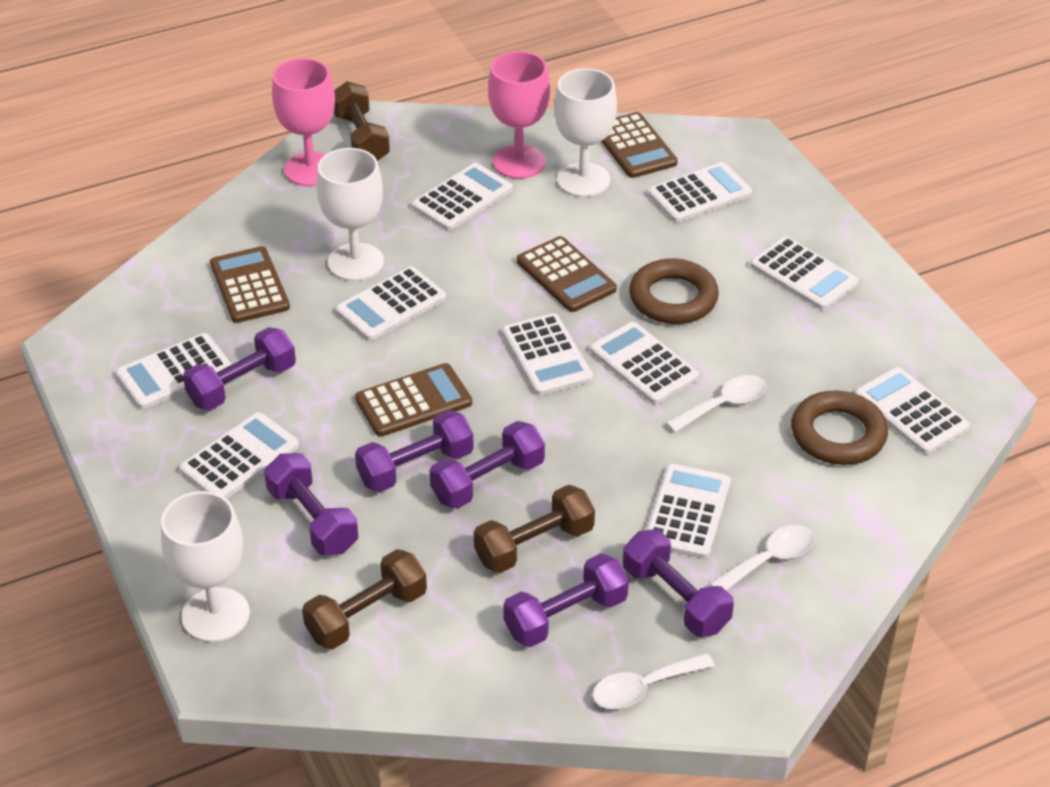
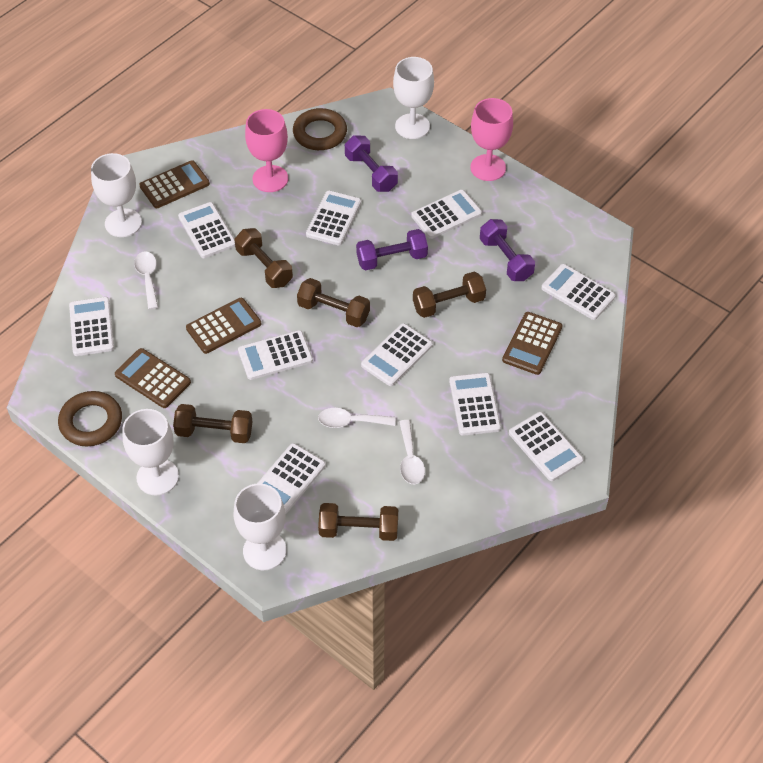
brown dumbbell: 3 -> 5
purple dumbbell: 6 -> 3
white goblet: 3 -> 4

